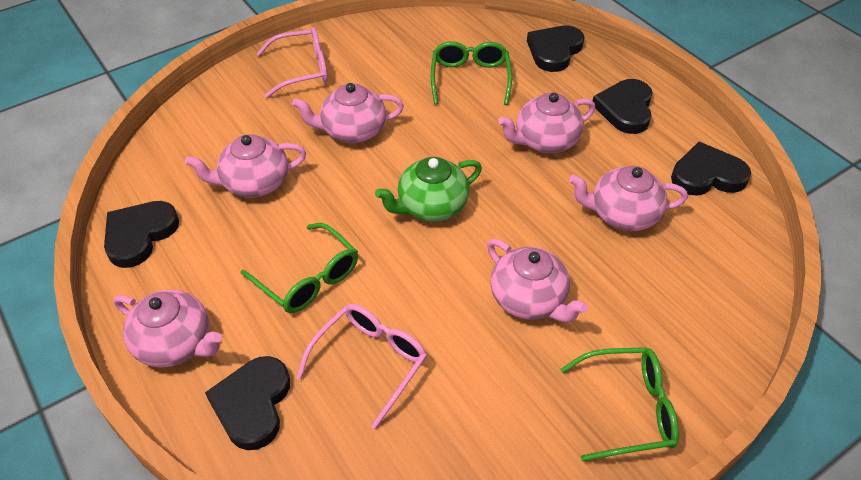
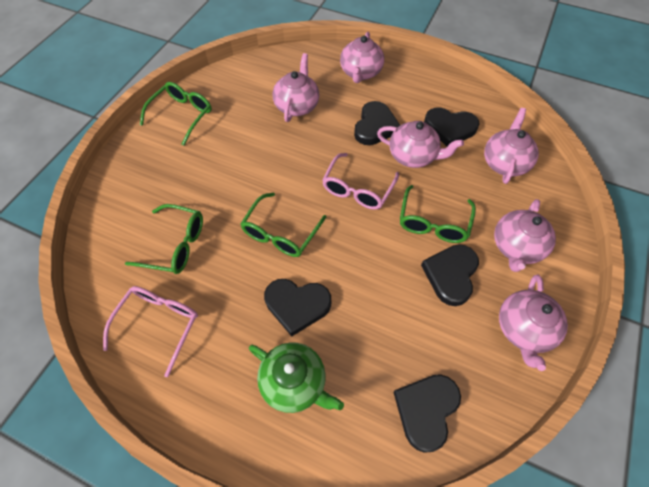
green glasses: 3 -> 4

